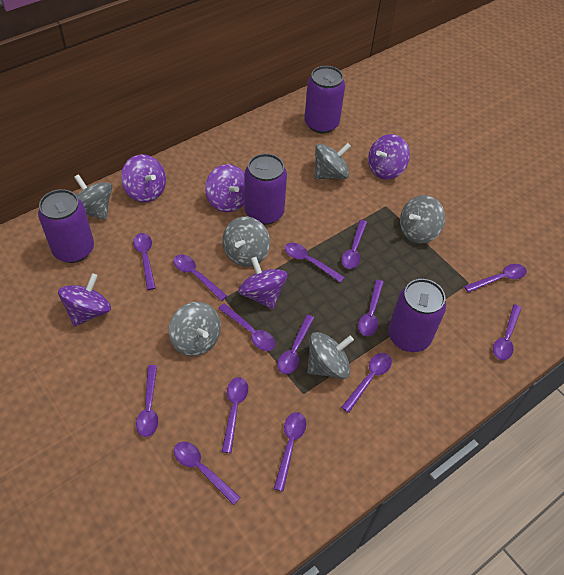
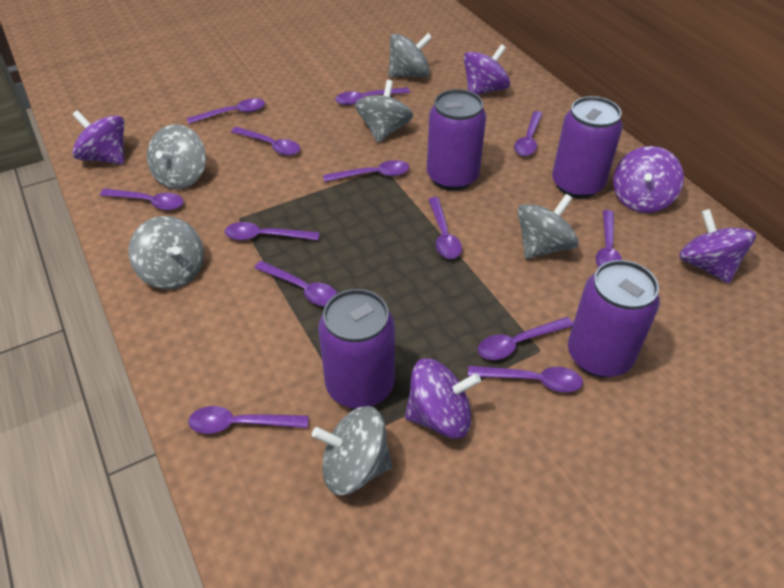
purple spoon: 14 -> 13

